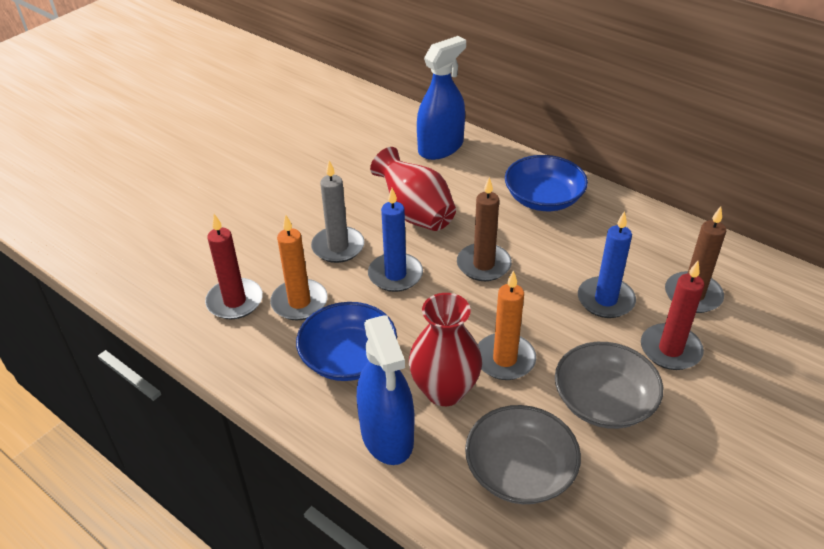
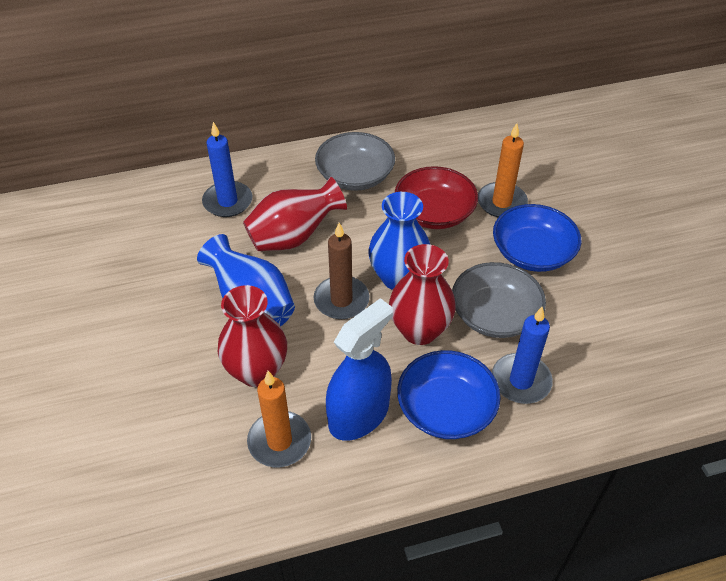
blue spray bottle: 2 -> 1
blue vase: 0 -> 2
brown candle: 2 -> 1
grey candle: 1 -> 0
red bowl: 0 -> 1
red candle: 2 -> 0
red vase: 2 -> 3

